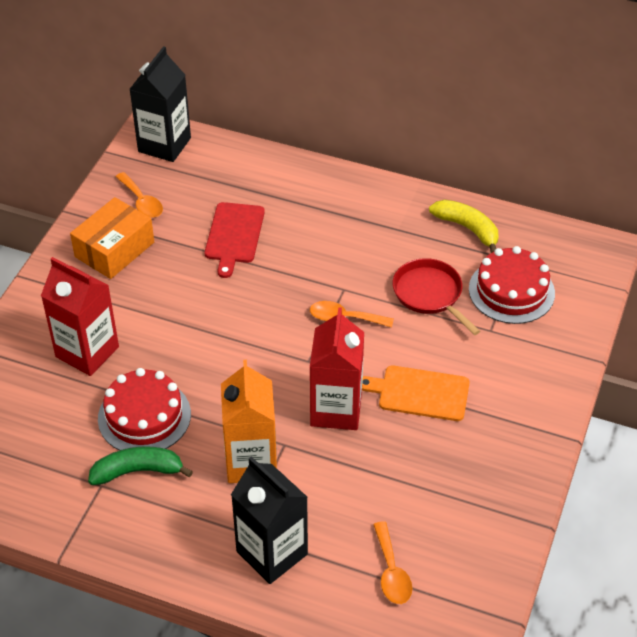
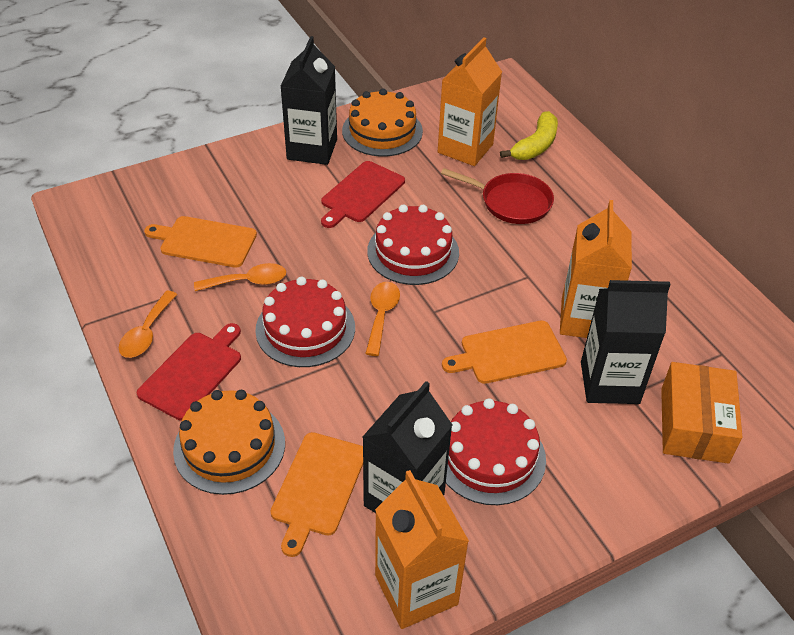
black carton: 2 -> 3
green banana: 1 -> 0
orange cake: 0 -> 2
orange carton: 1 -> 3
orange cutting board: 1 -> 3
red cake: 2 -> 3
red carton: 2 -> 0
red cutting board: 1 -> 2

